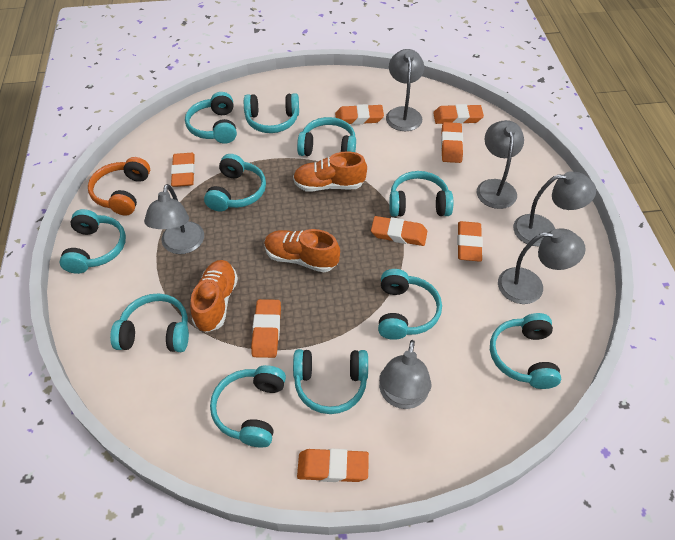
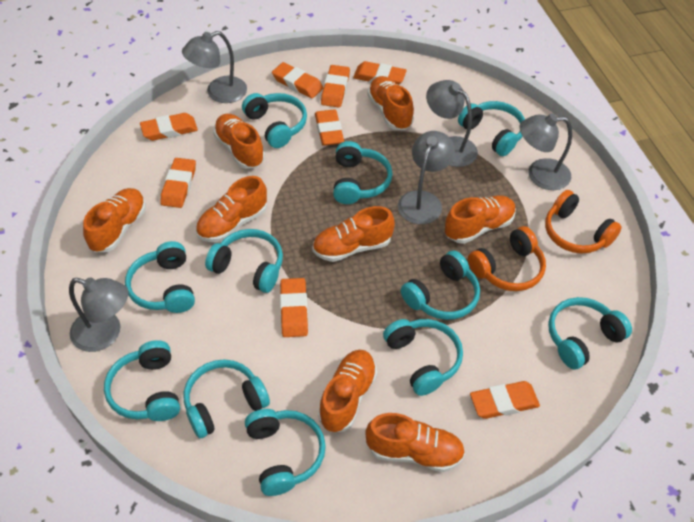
grey lamp: 6 -> 5
orange headphones: 1 -> 2
orange shoe: 3 -> 8

